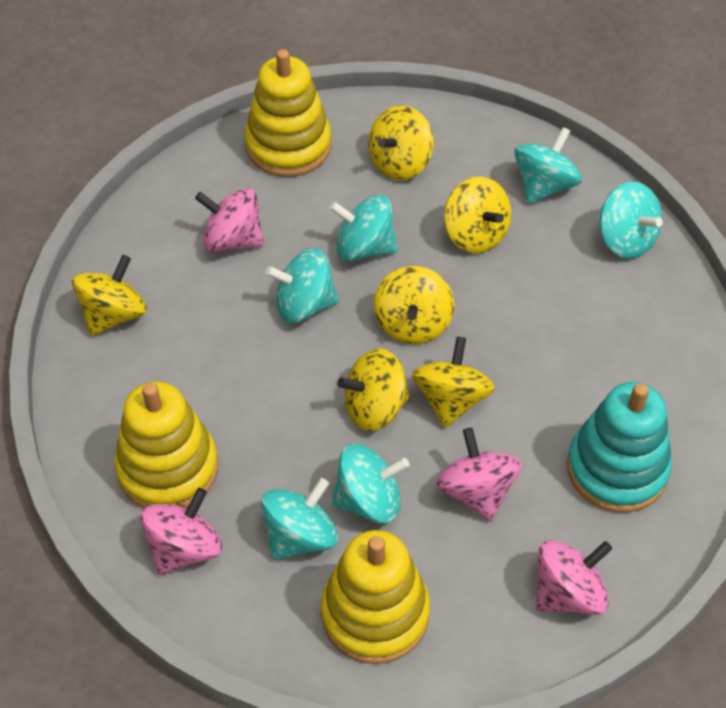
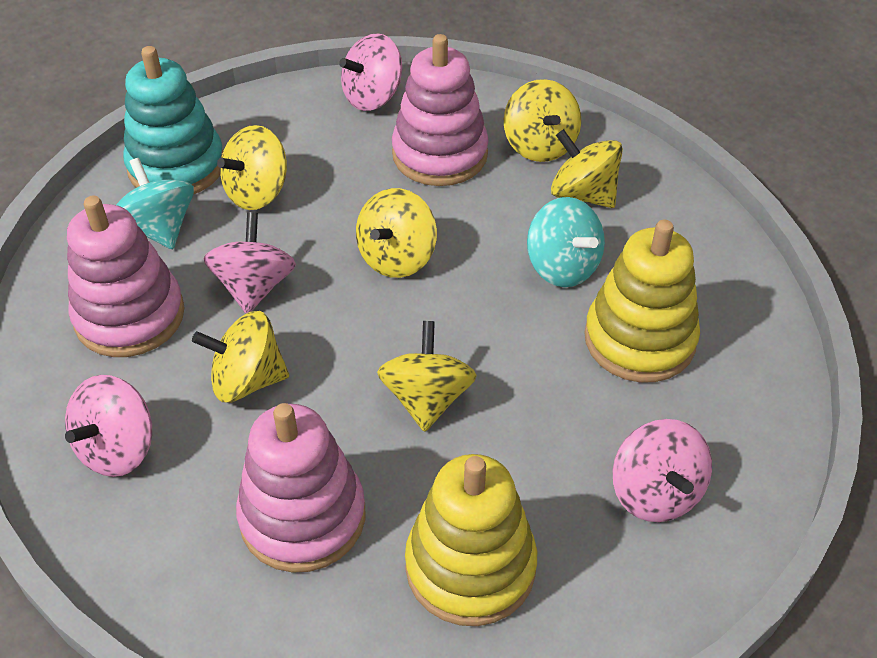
pink stacking toy: 0 -> 3
turquoise spinning top: 6 -> 2
yellow stacking toy: 3 -> 2

